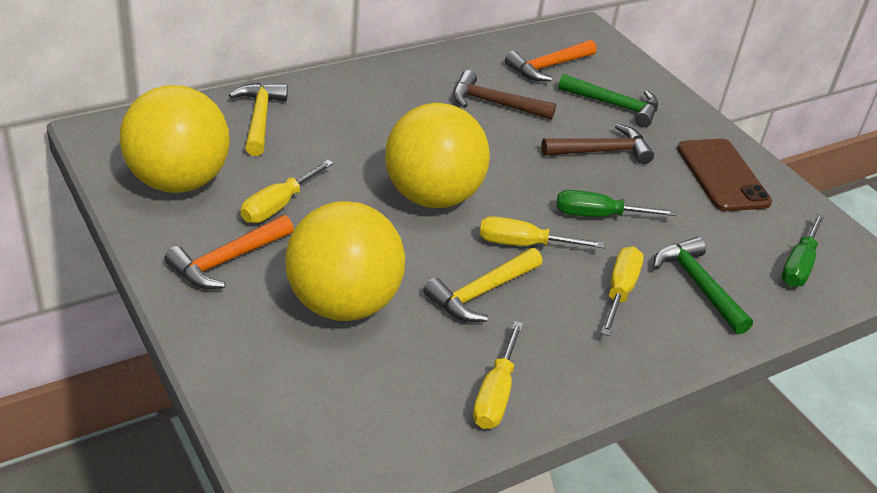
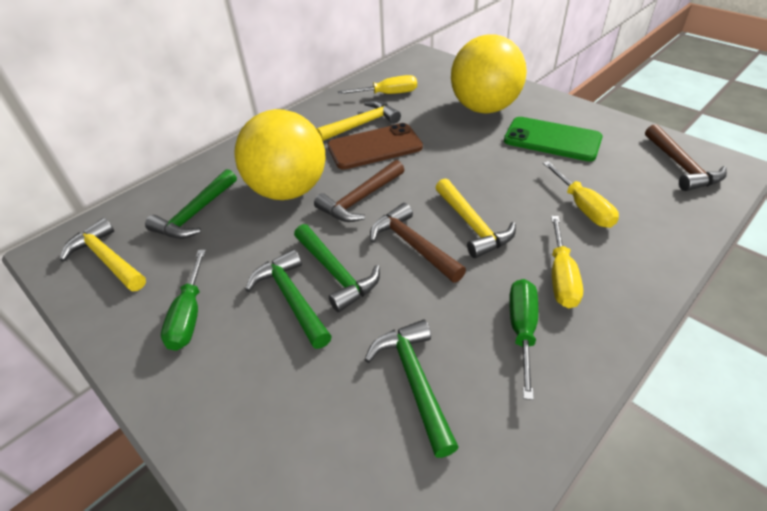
brown hammer: 2 -> 3
green hammer: 2 -> 4
green phone: 0 -> 1
orange hammer: 2 -> 0
yellow ball: 3 -> 2
yellow hammer: 2 -> 3
yellow screwdriver: 4 -> 3

